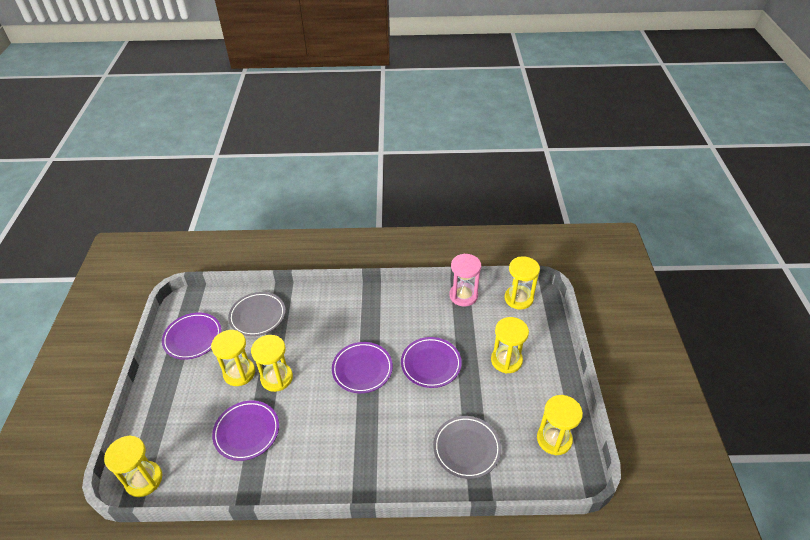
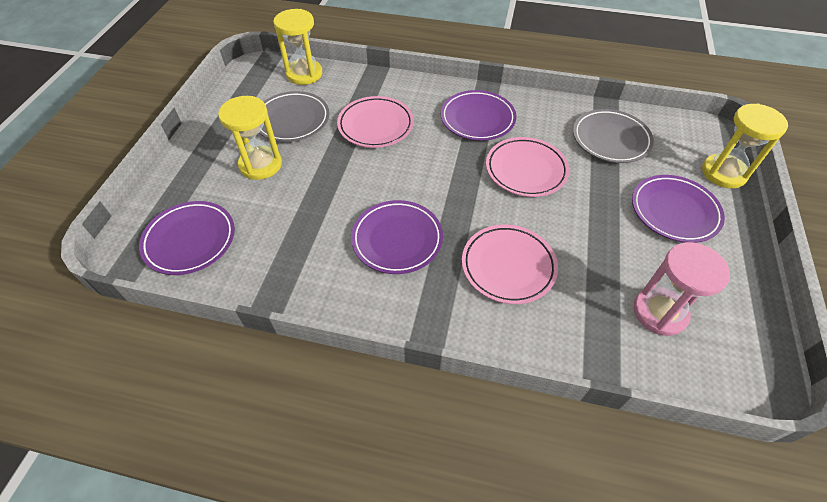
pink plate: 0 -> 3
yellow hourglass: 6 -> 3

